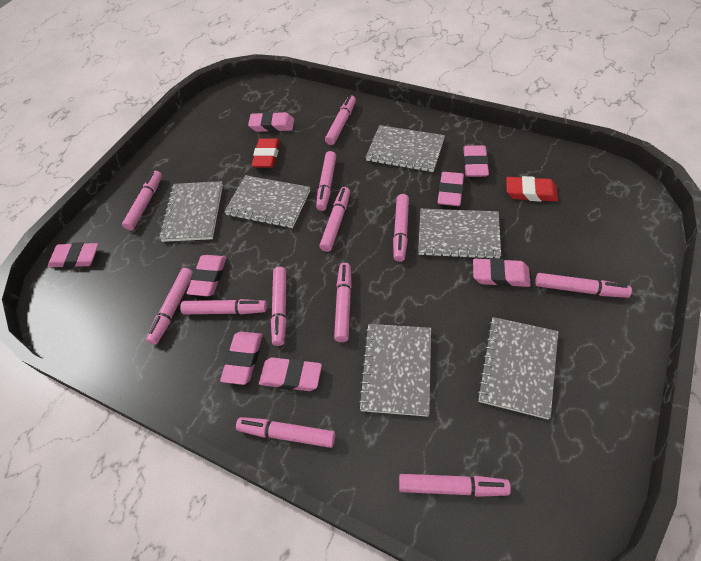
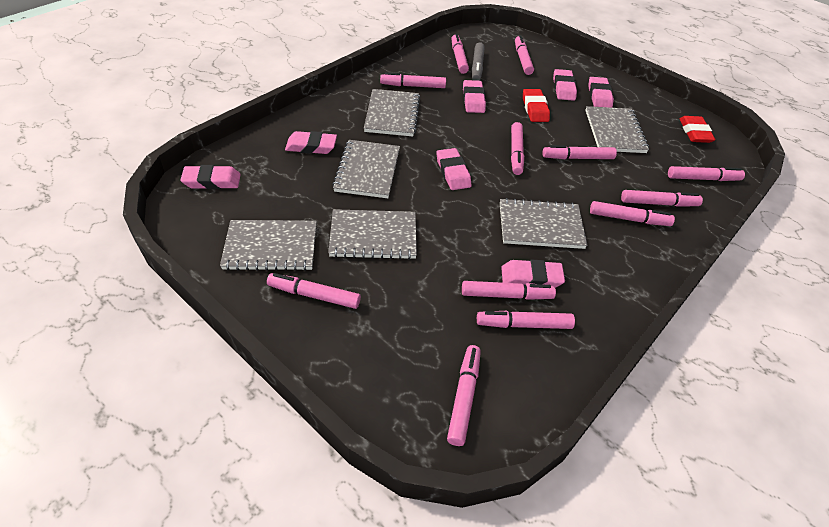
grey marker: 0 -> 1
pink eraser: 8 -> 7

